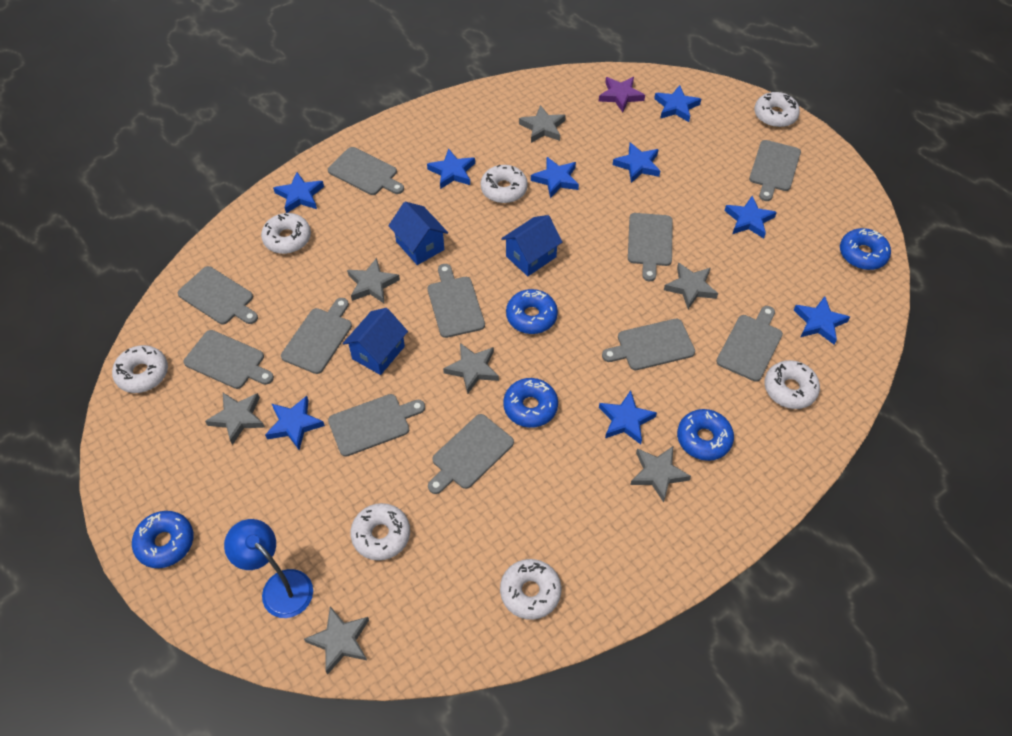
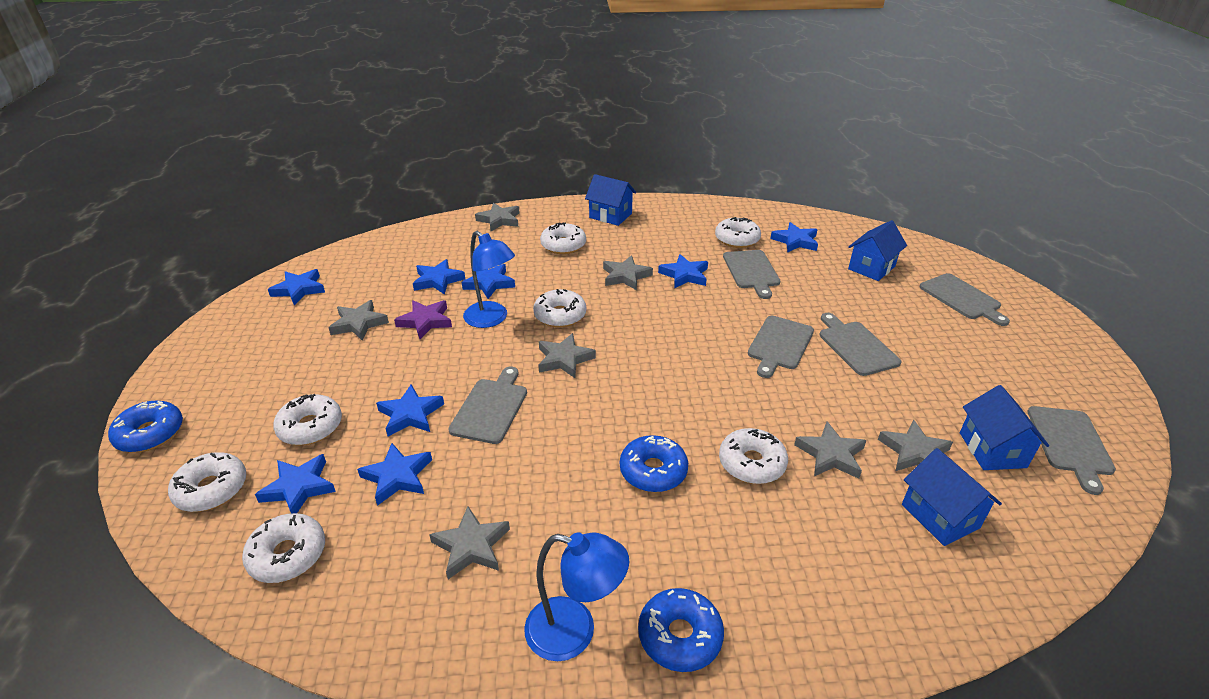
blue donut: 5 -> 3
blue house: 3 -> 4
blue lamp: 1 -> 2
blue star: 9 -> 8
grey cutting board: 11 -> 6

